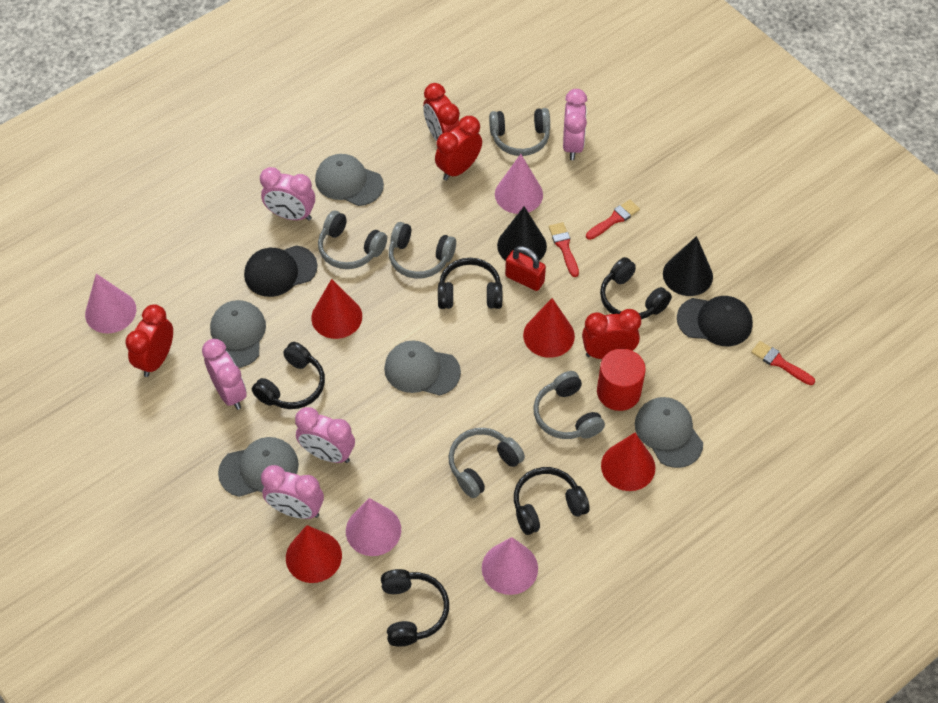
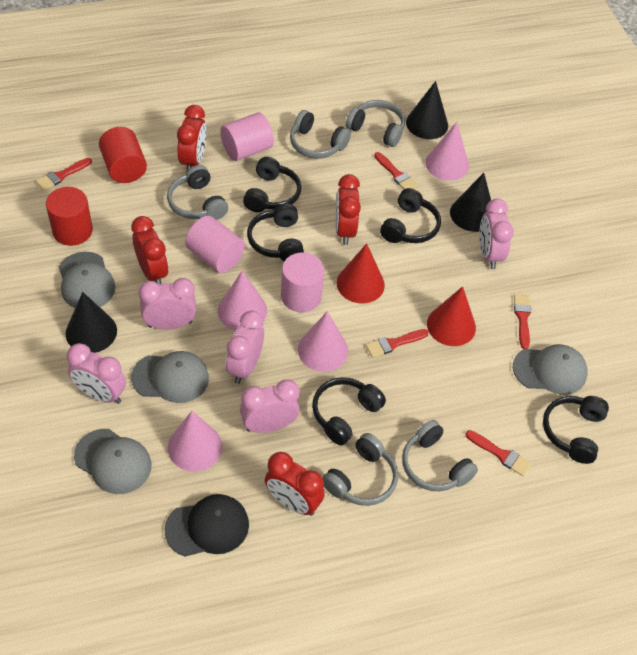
black cap: 2 -> 1
black cone: 2 -> 3
grey cap: 5 -> 4
pink cylinder: 0 -> 3
red brush: 3 -> 5
red cone: 4 -> 2
red cylinder: 1 -> 2
red padlock: 1 -> 0

